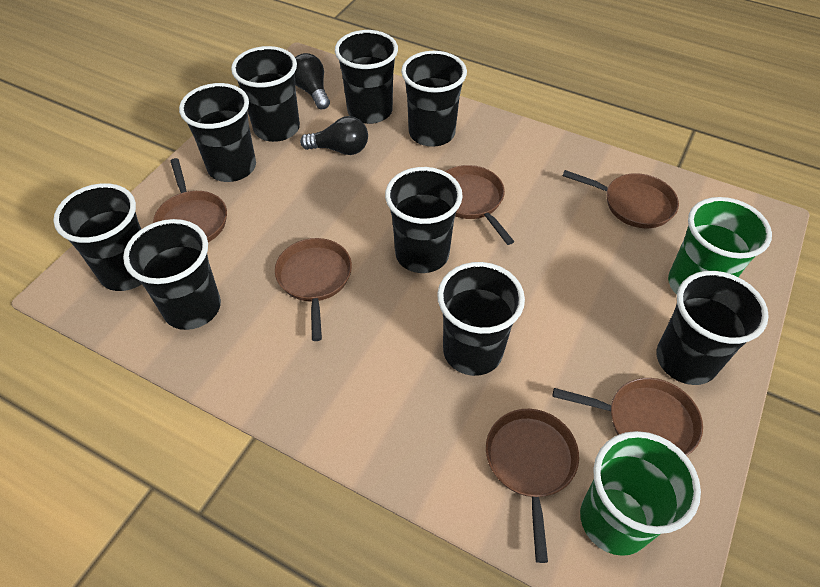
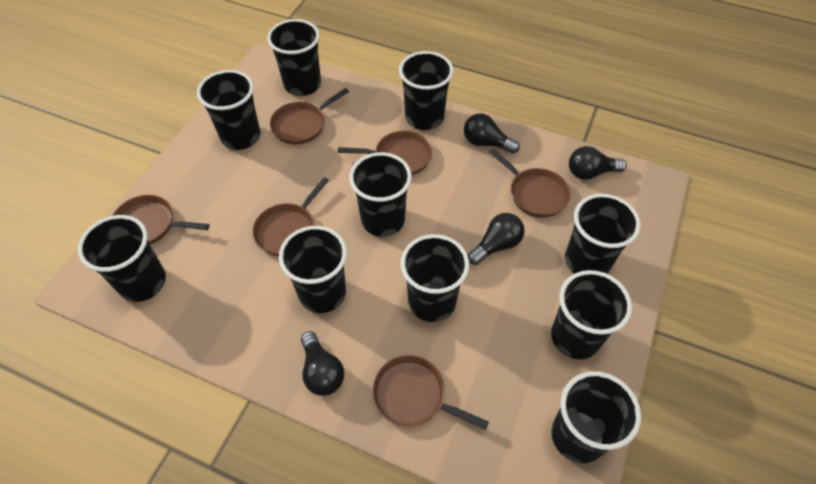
black cup: 9 -> 10
black light bulb: 2 -> 4
green cup: 2 -> 0

